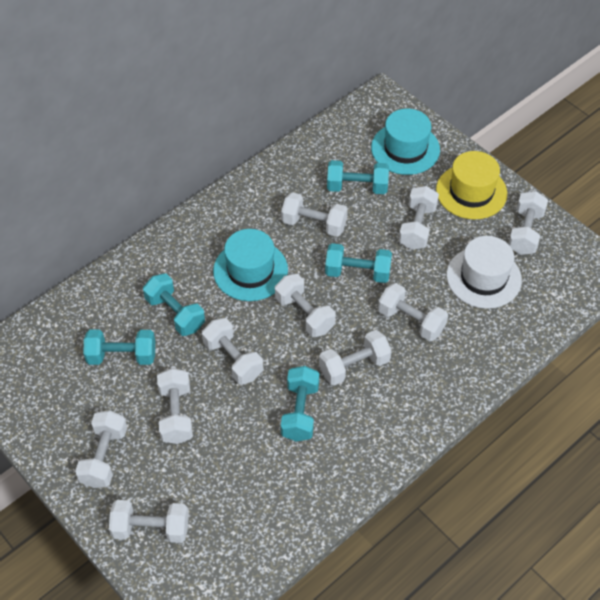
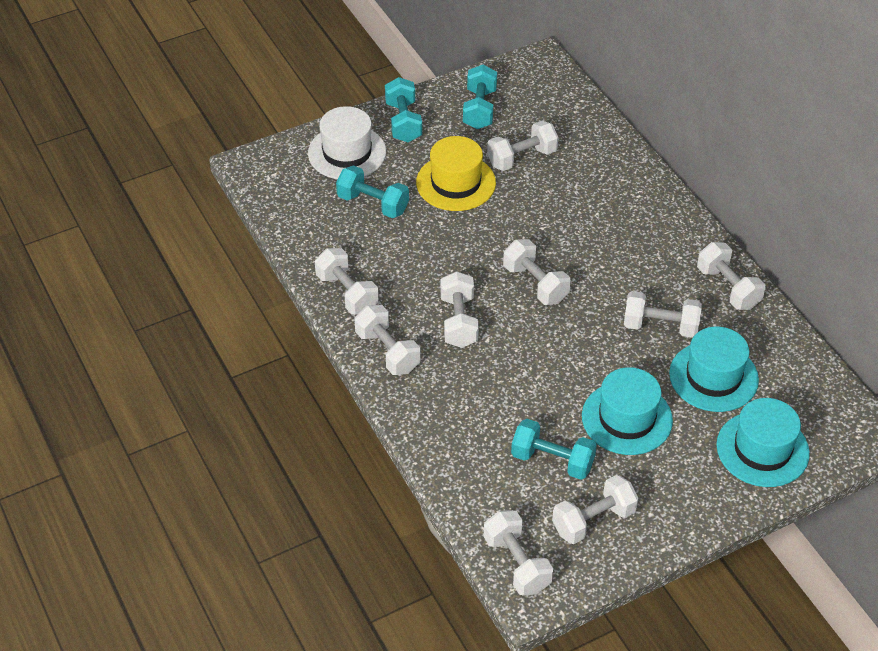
turquoise dumbbell: 5 -> 4
turquoise hat: 2 -> 3
white dumbbell: 10 -> 9

